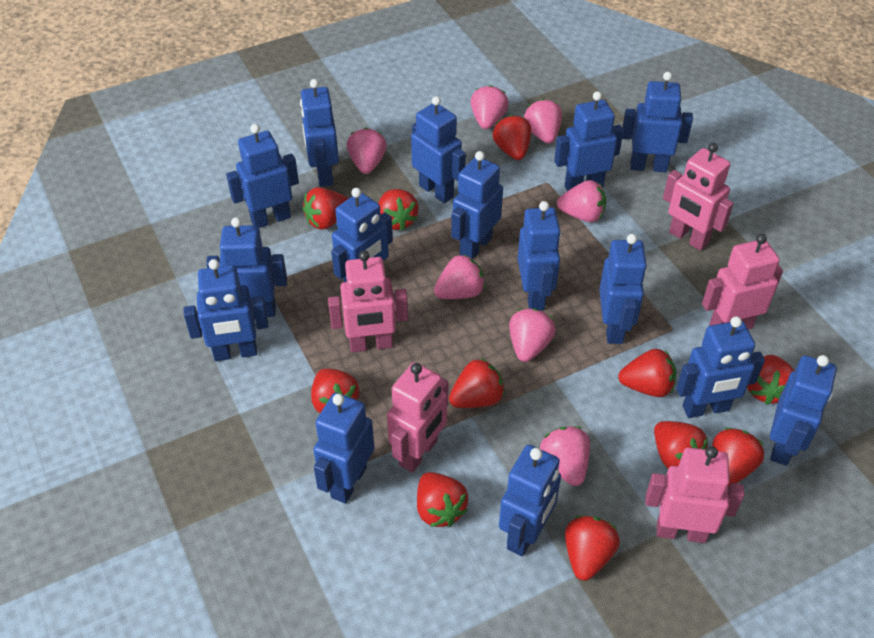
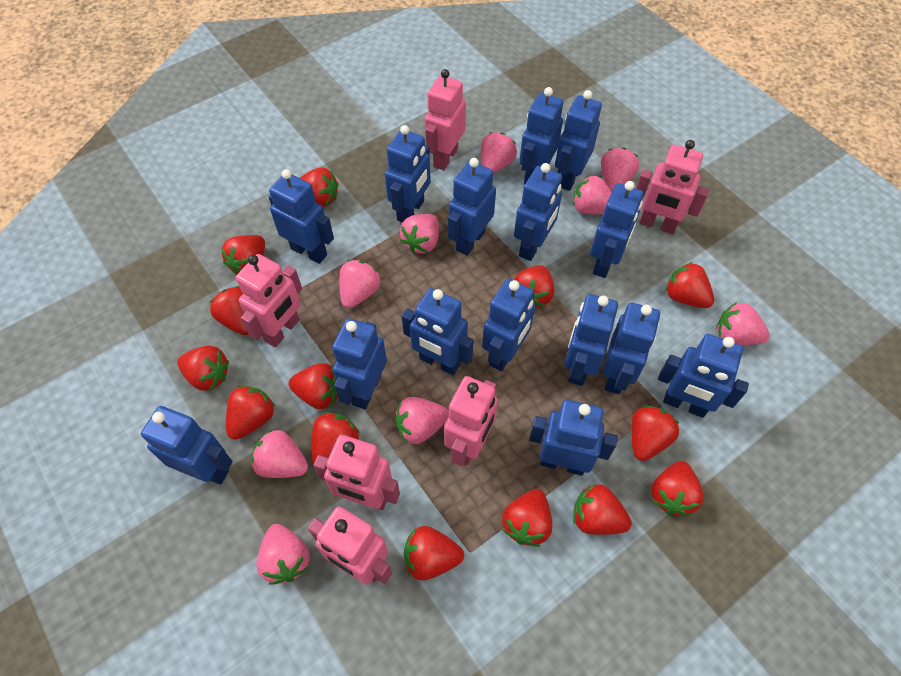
pink robot: 5 -> 6
pink strawberry: 7 -> 9
red strawberry: 11 -> 14

